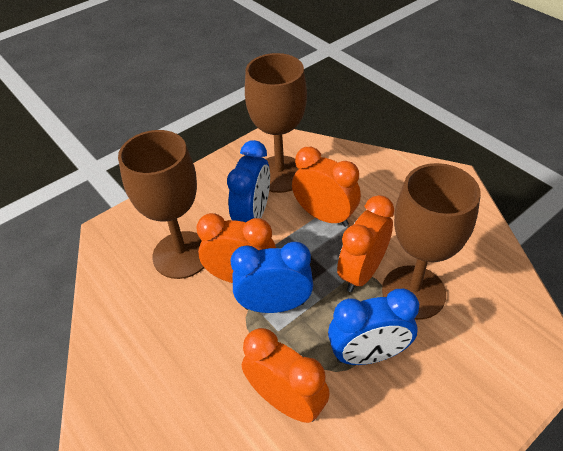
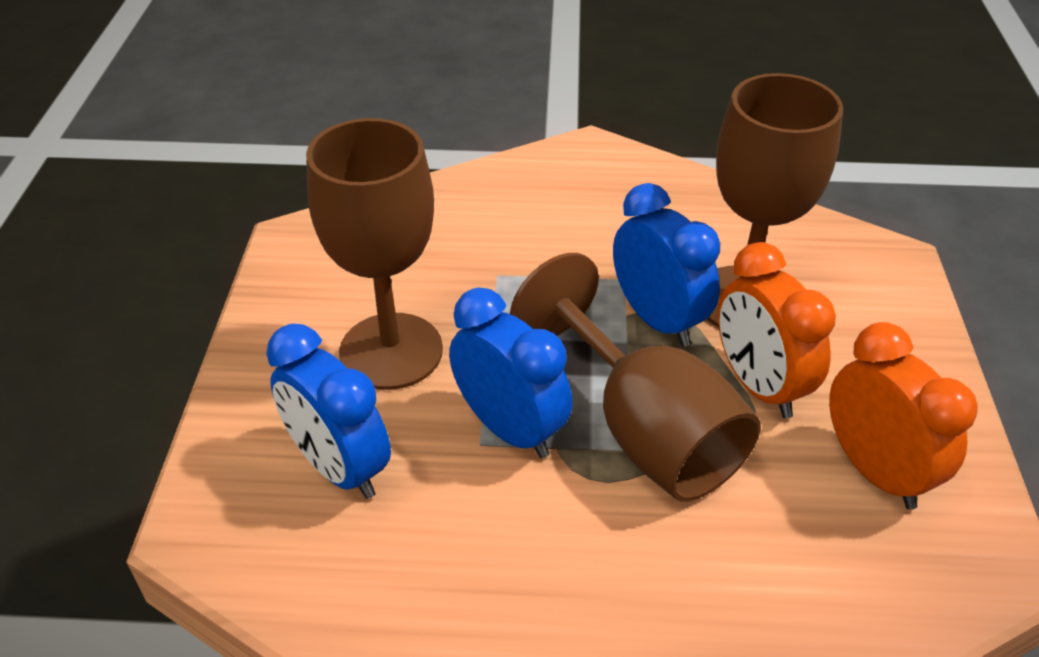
orange clock: 4 -> 2

